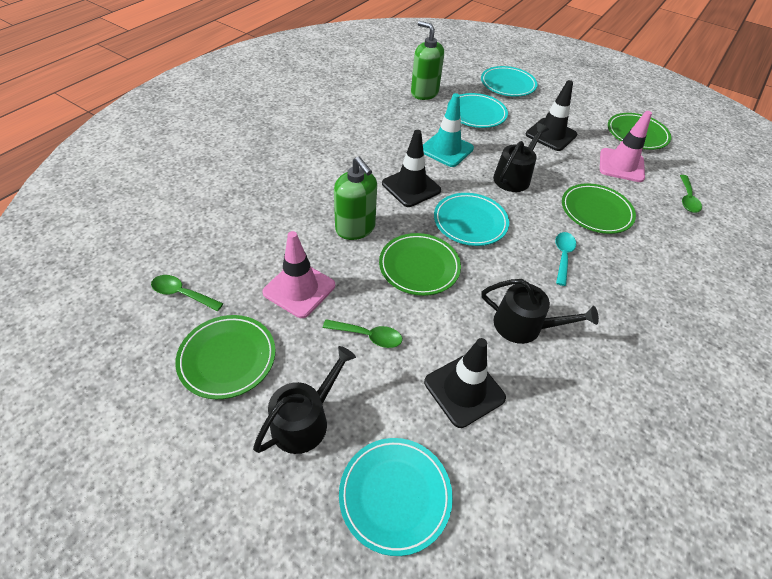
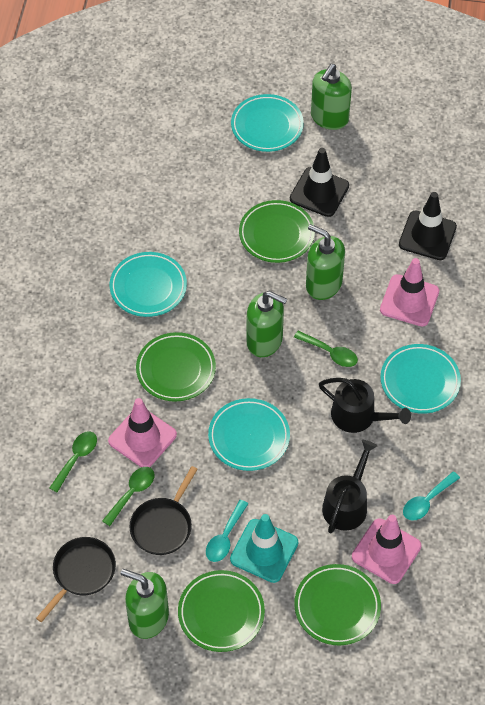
black pan: 0 -> 2
black traffic cone: 3 -> 2
black watering can: 3 -> 2
green soap dispenser: 2 -> 4
pink traffic cone: 2 -> 3
turquoise spoon: 1 -> 2

